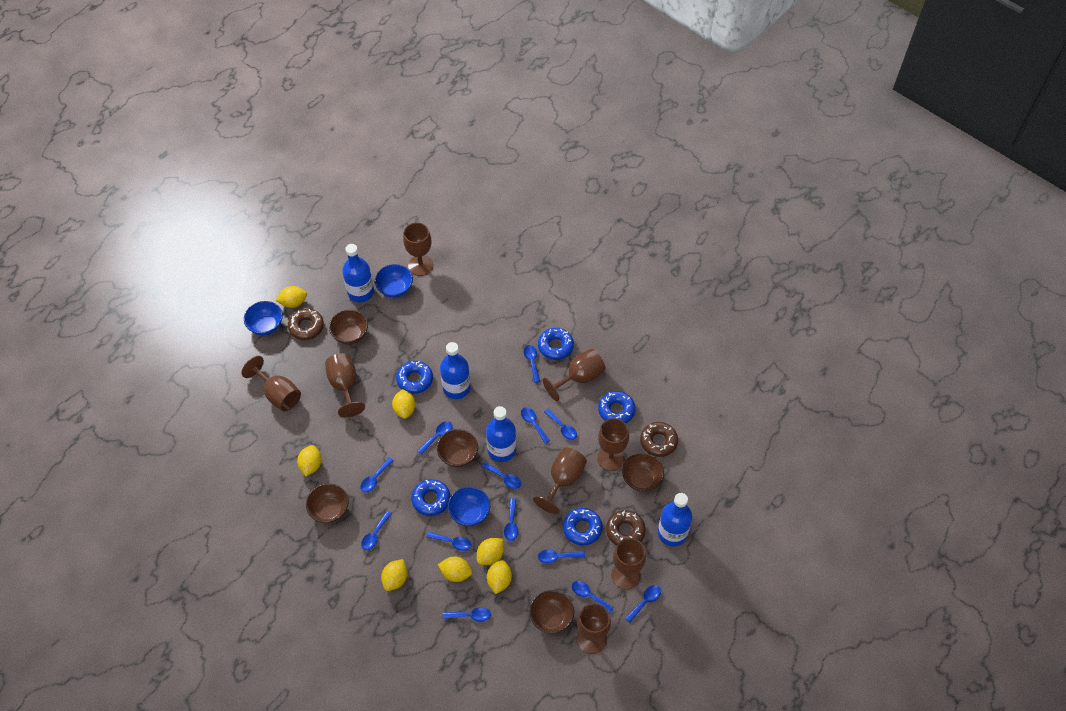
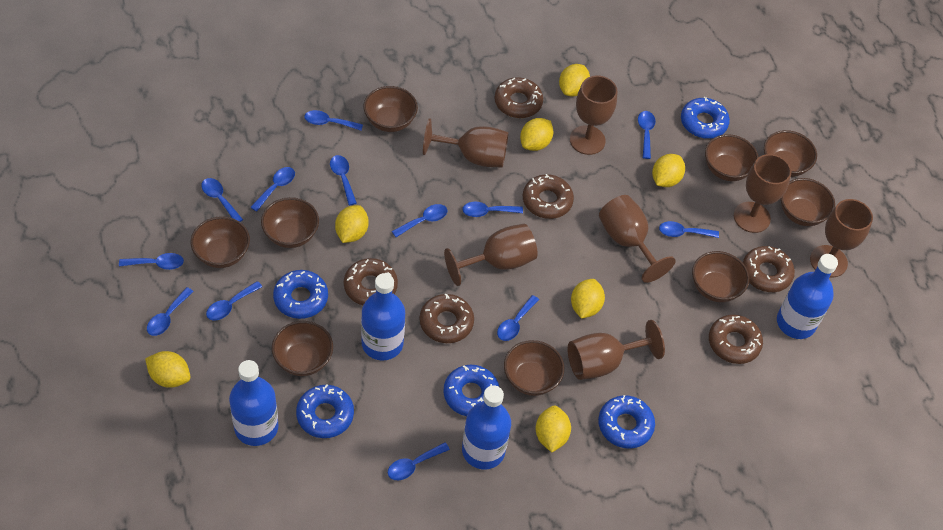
blue bowl: 3 -> 0
brown bowl: 5 -> 9
brown donut: 3 -> 6
brown goblet: 8 -> 7

